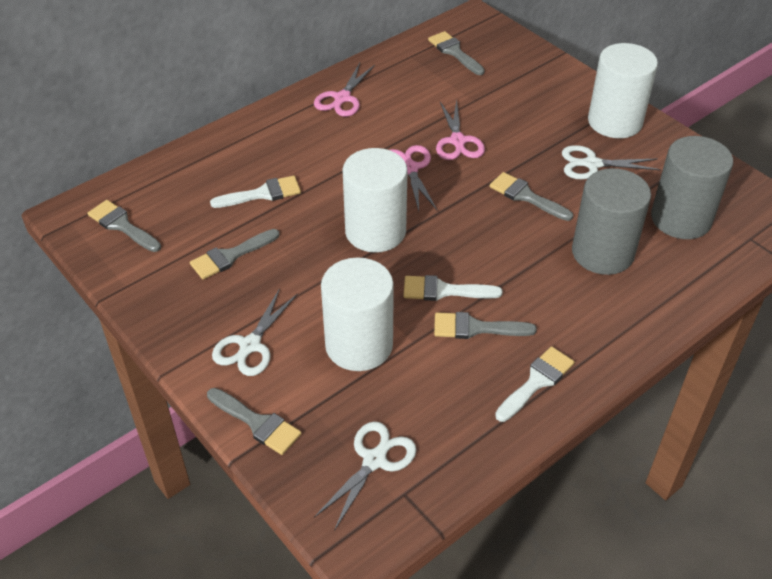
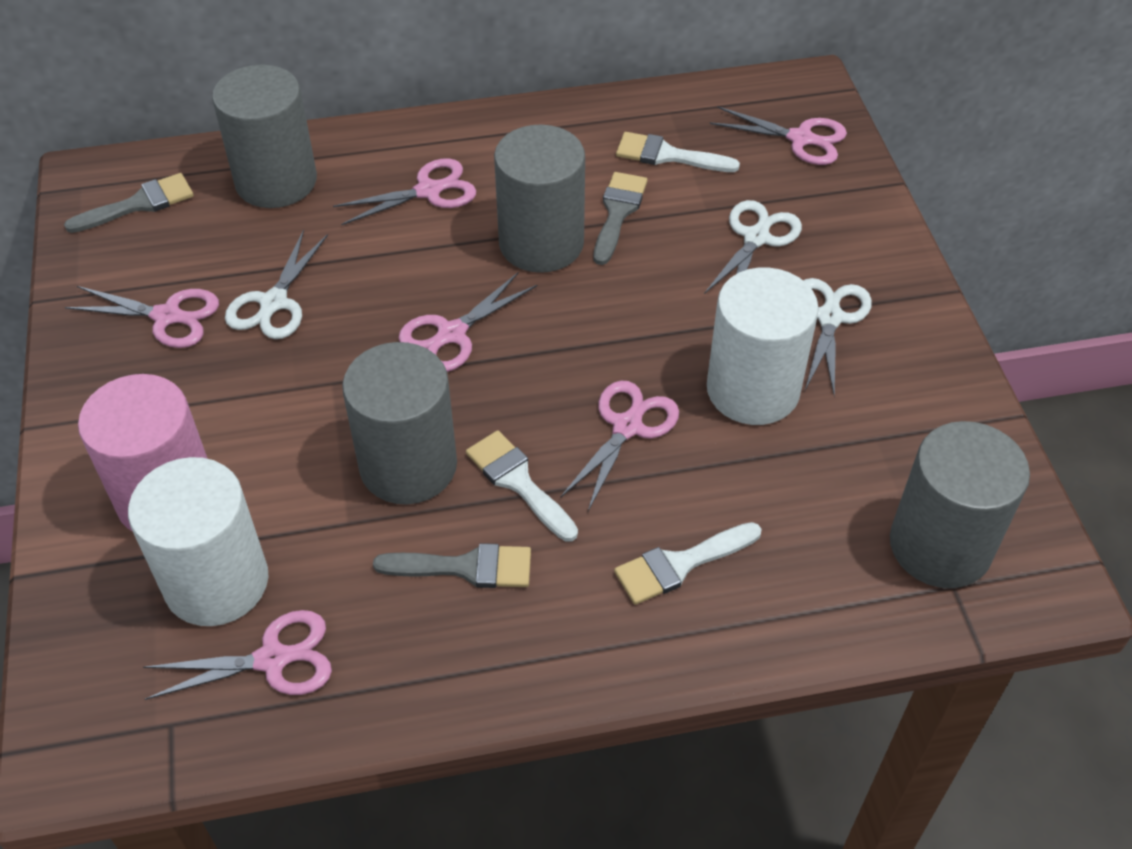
grey brush: 6 -> 3
grey cylinder: 2 -> 4
pink cylinder: 0 -> 1
pink scissors: 3 -> 6
white cylinder: 3 -> 2

